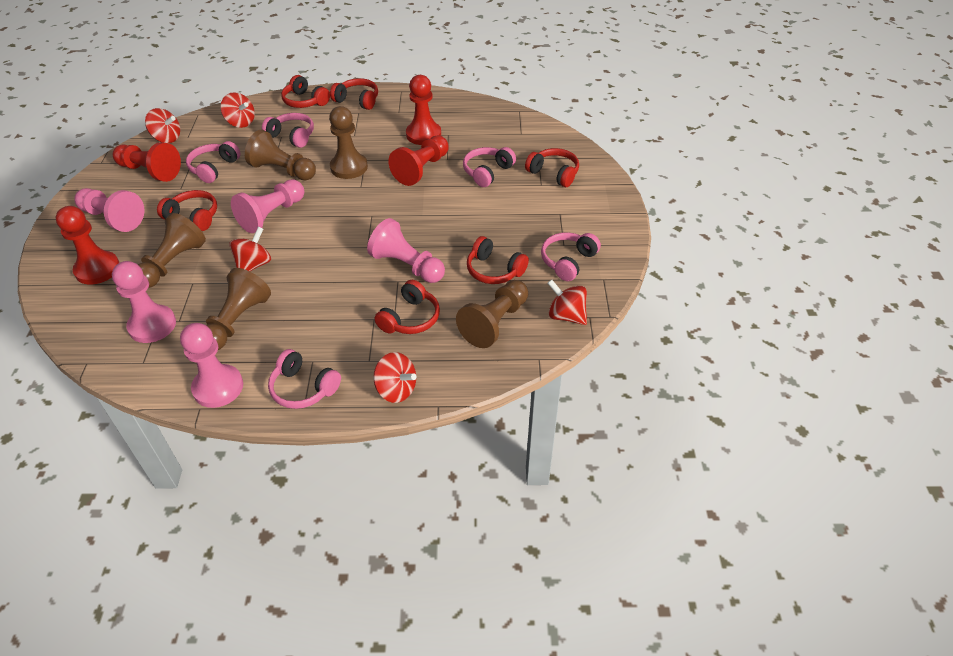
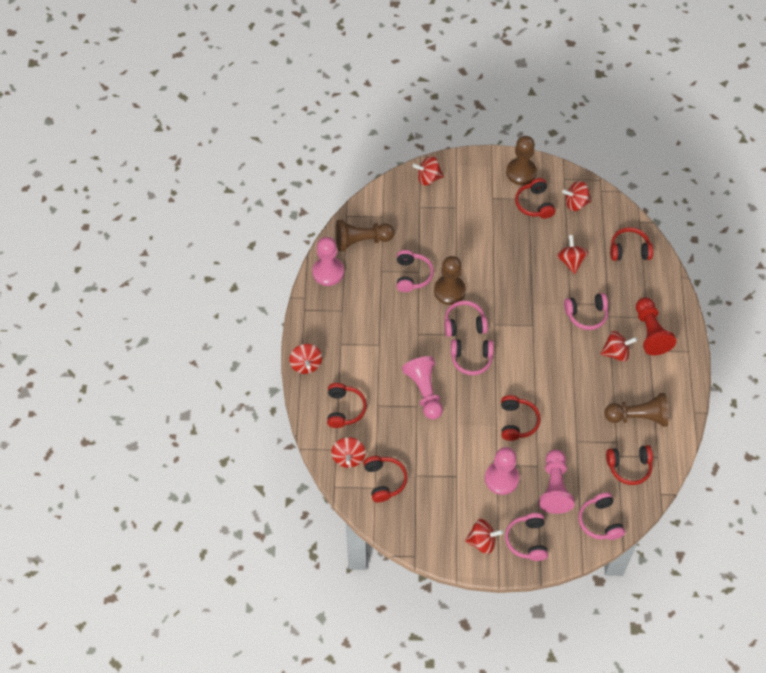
brown pawn: 5 -> 4
pink headphones: 5 -> 6
pink pawn: 5 -> 4
red pawn: 4 -> 1
red spinning top: 5 -> 7

